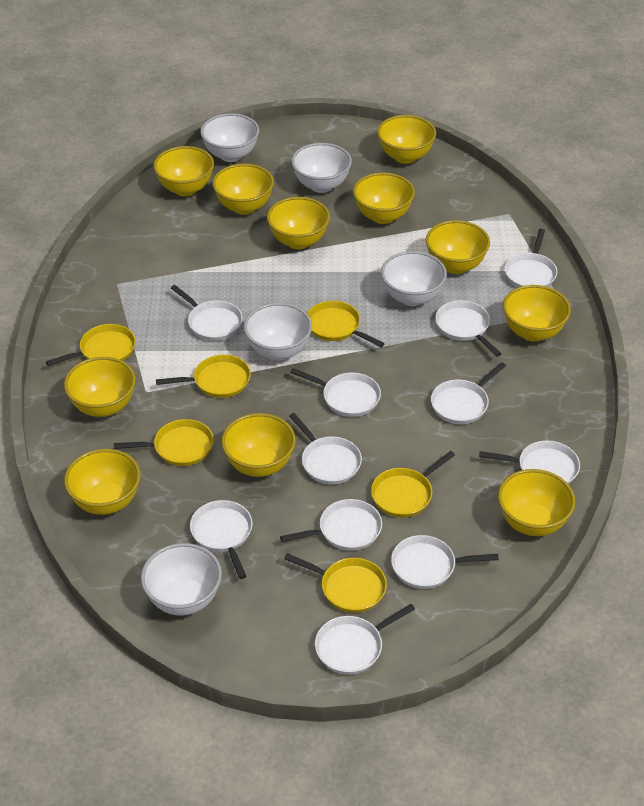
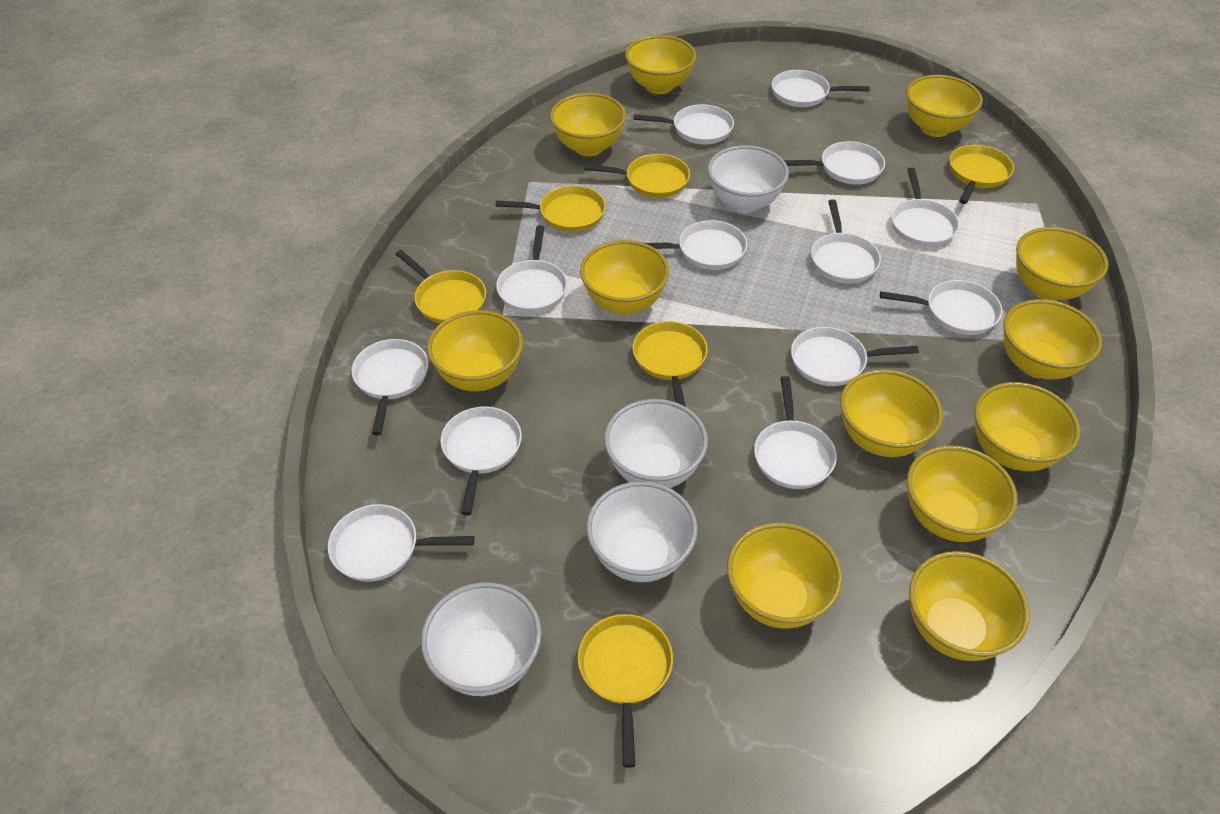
white bowl: 5 -> 4
white pan: 11 -> 13
yellow bowl: 11 -> 12

